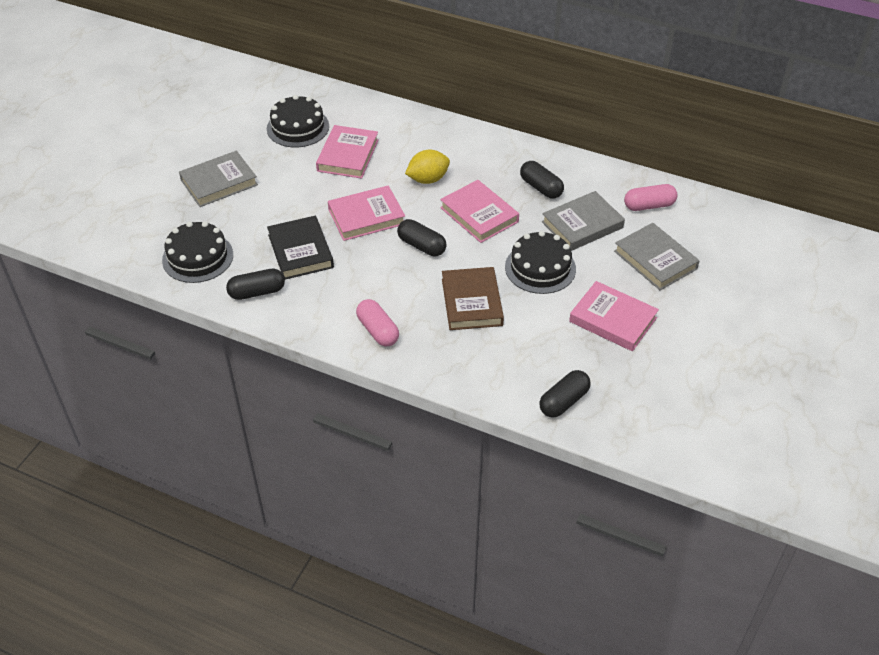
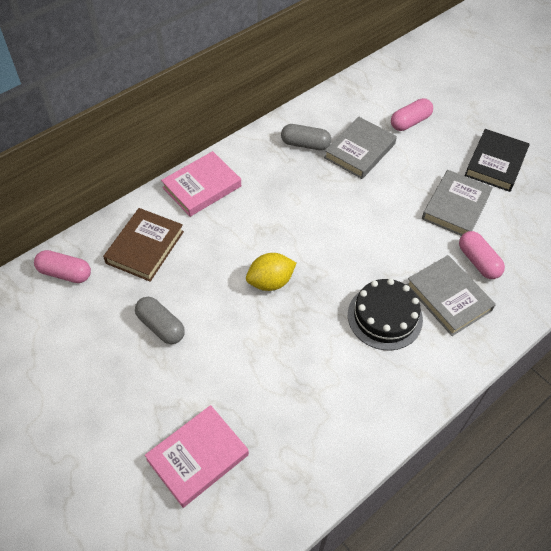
black cake: 3 -> 1
black capsule: 4 -> 0
grey capsule: 0 -> 2
pink book: 4 -> 2
pink capsule: 2 -> 3

